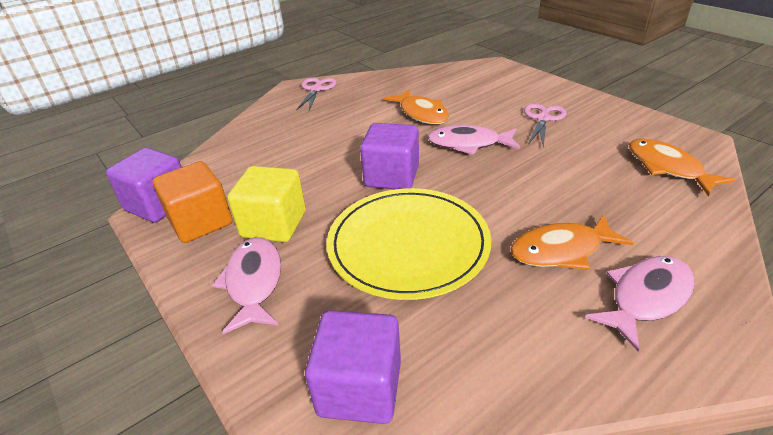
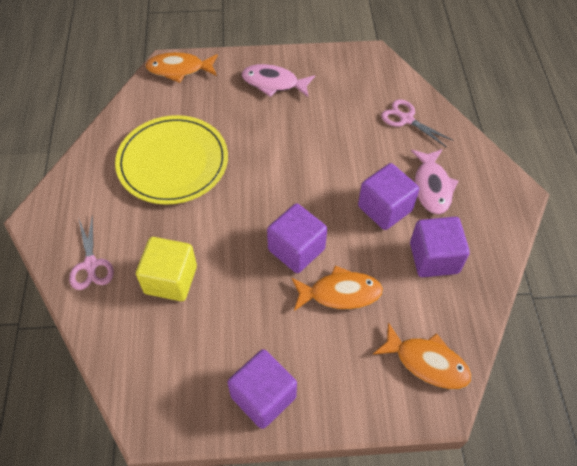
orange cube: 1 -> 0
pink fish: 3 -> 2
purple cube: 3 -> 4

